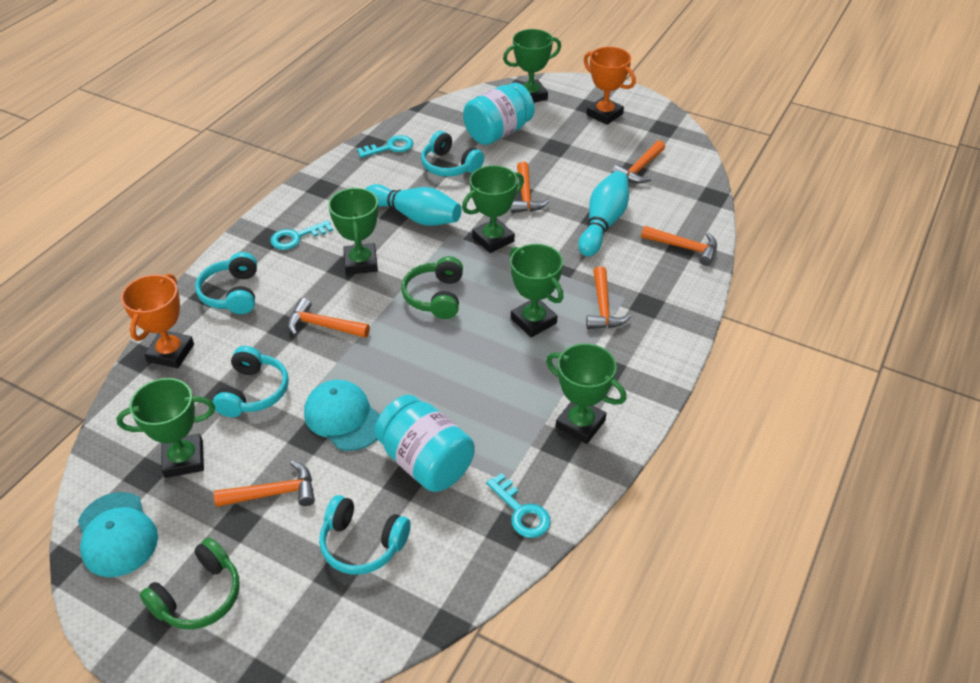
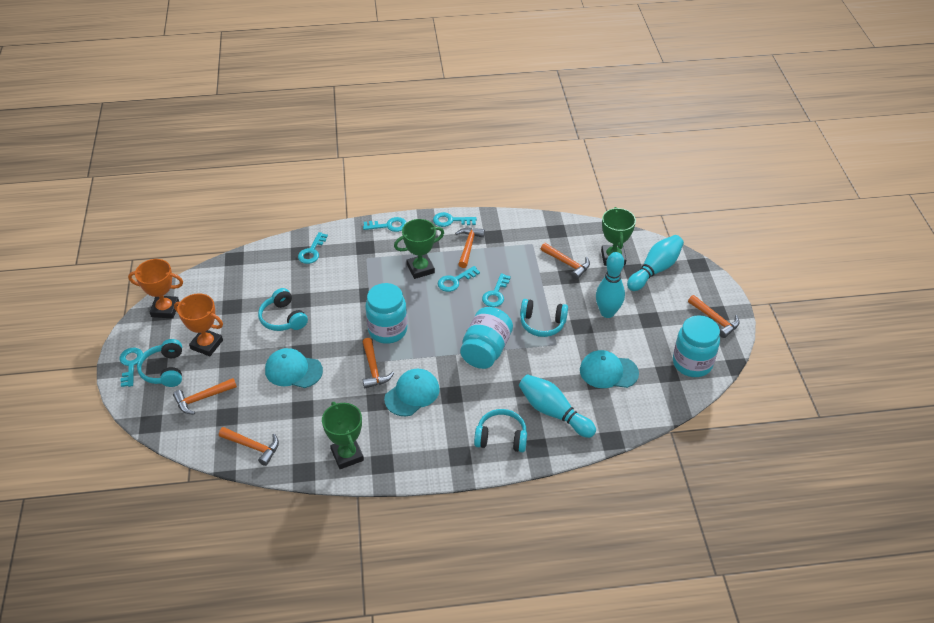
green headphones: 2 -> 0
green trophy: 6 -> 3
turquoise bowling pin: 2 -> 3
turquoise cap: 2 -> 3
turquoise jar: 2 -> 3
turquoise key: 3 -> 6

